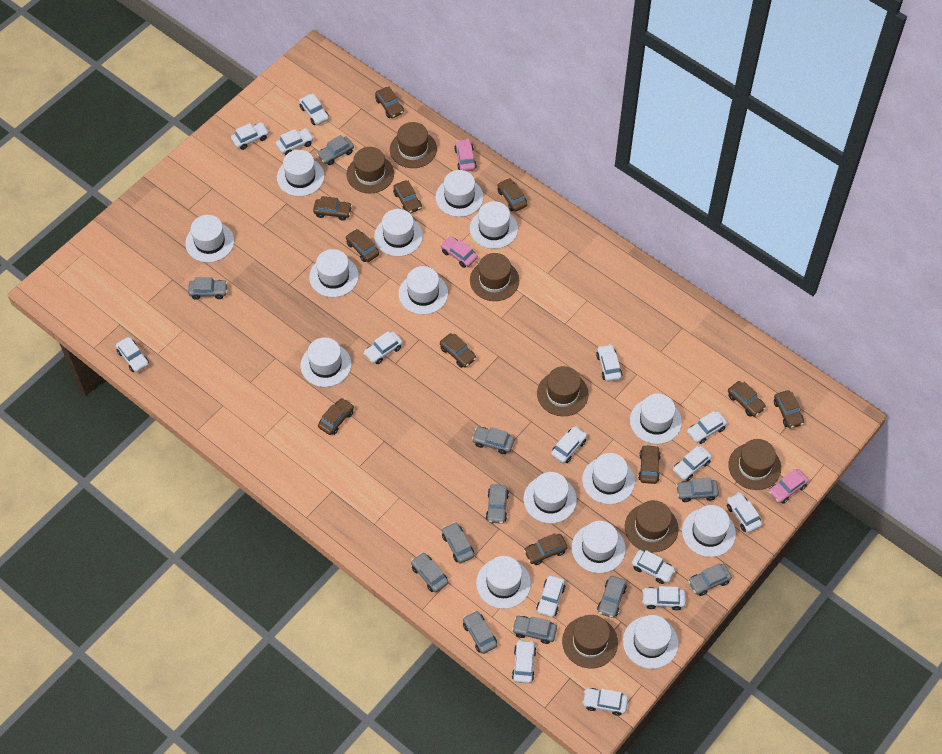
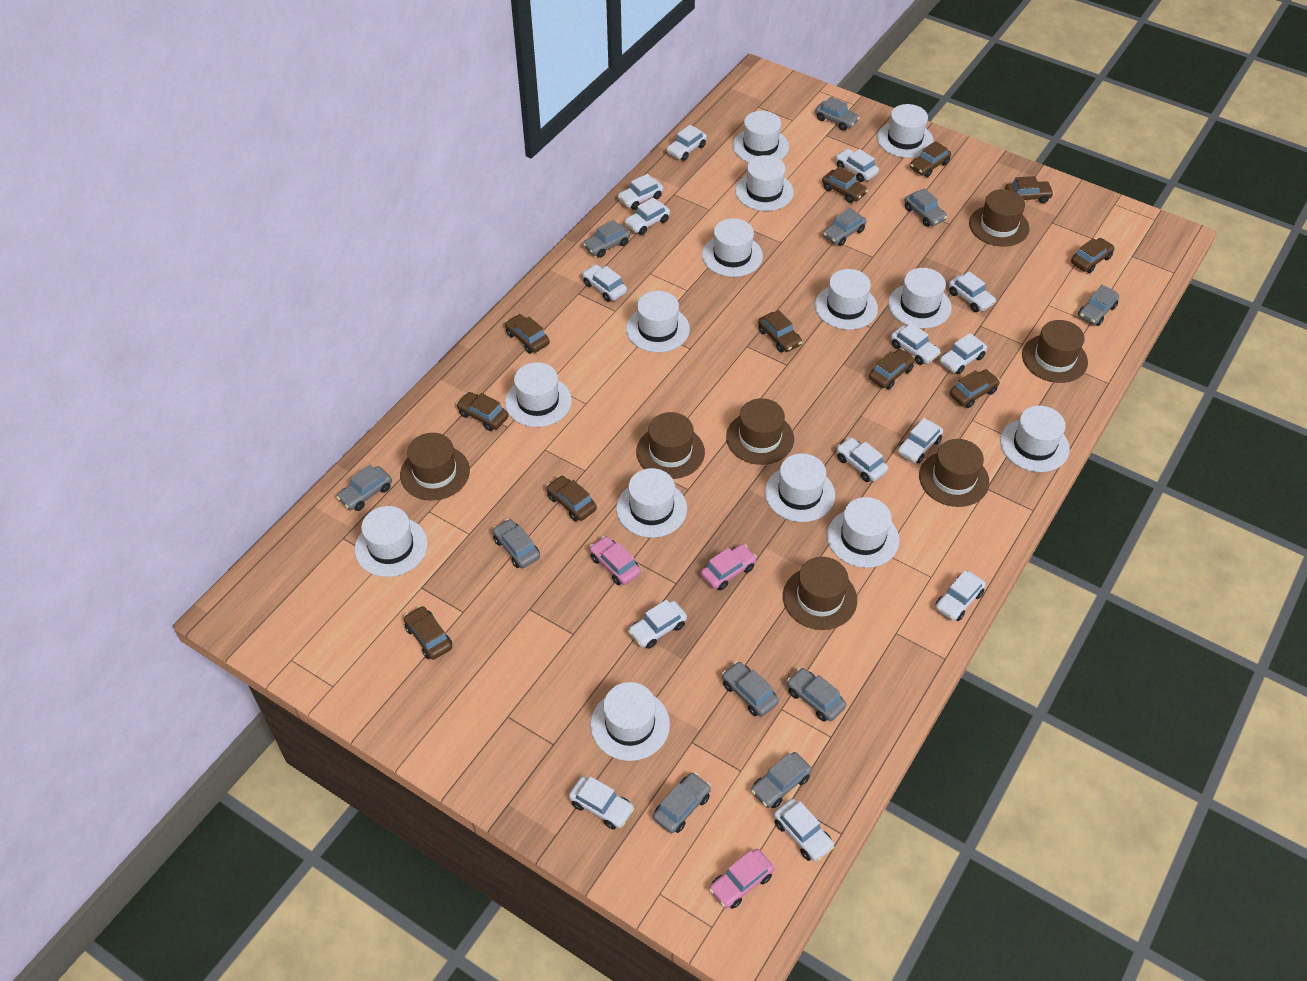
white car: 15 -> 14
white hat: 15 -> 14

